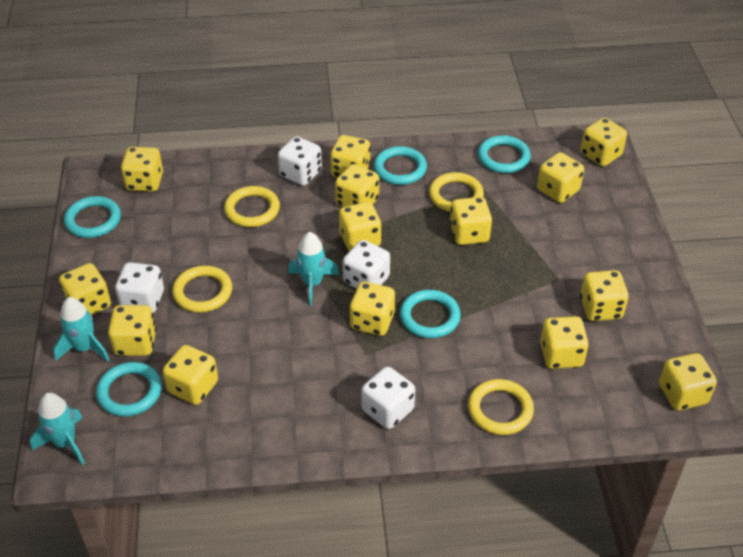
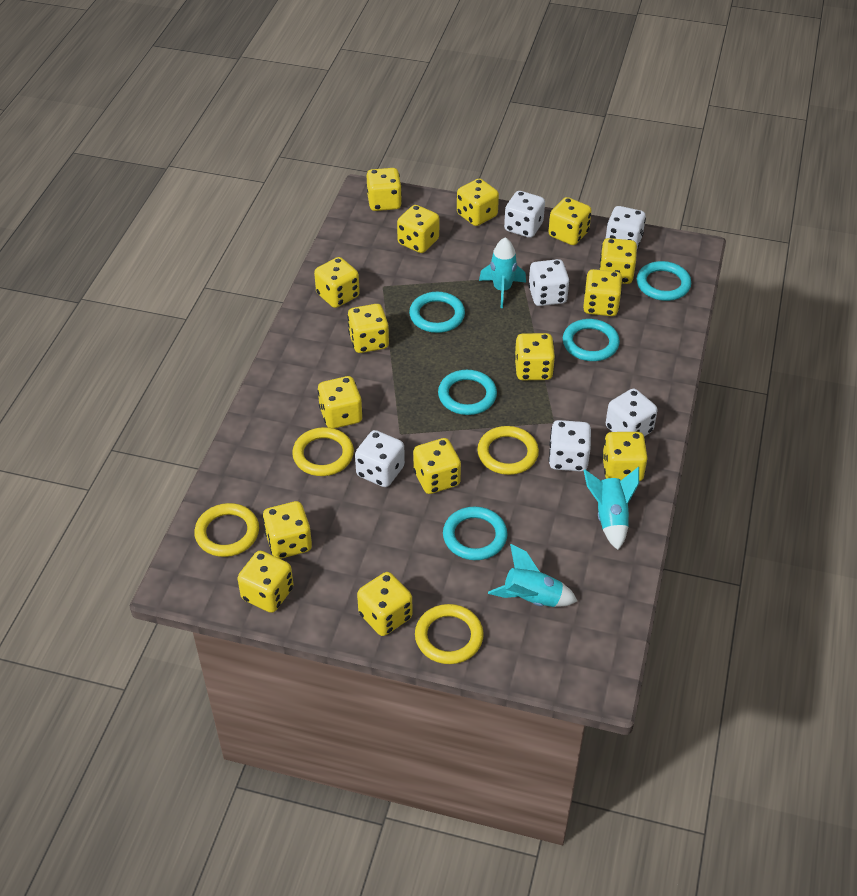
white dice: 4 -> 6
yellow dice: 14 -> 15

